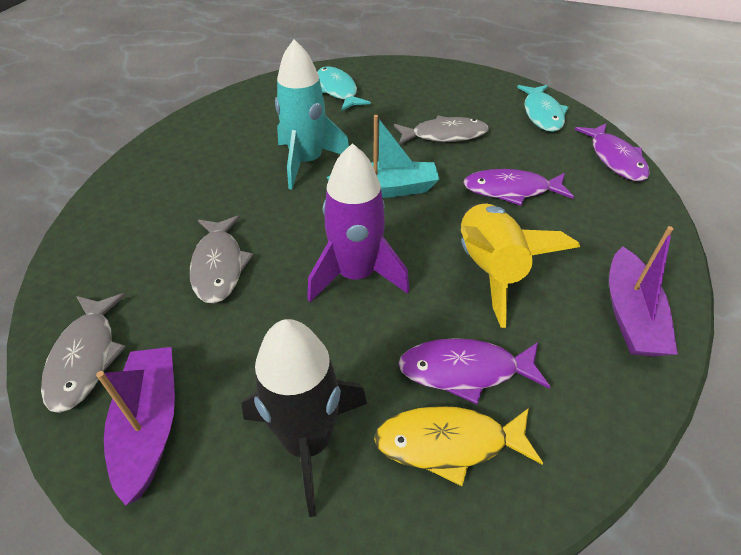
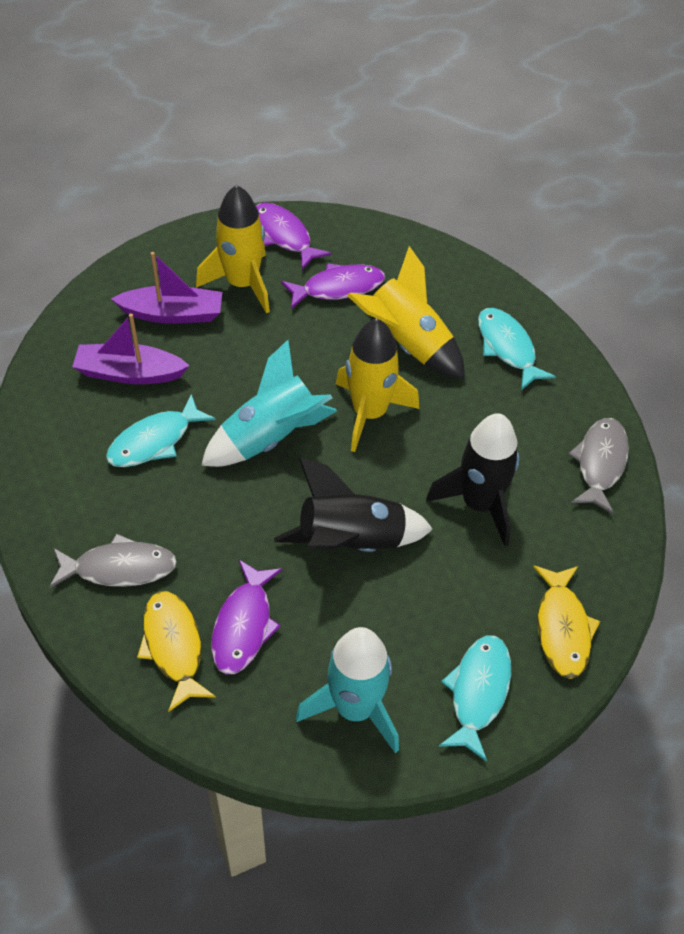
black rocket: 1 -> 2
grey fish: 3 -> 2
purple rocket: 1 -> 0
turquoise boat: 1 -> 0
turquoise fish: 2 -> 3
turquoise rocket: 1 -> 2
yellow fish: 1 -> 2
yellow rocket: 1 -> 3

